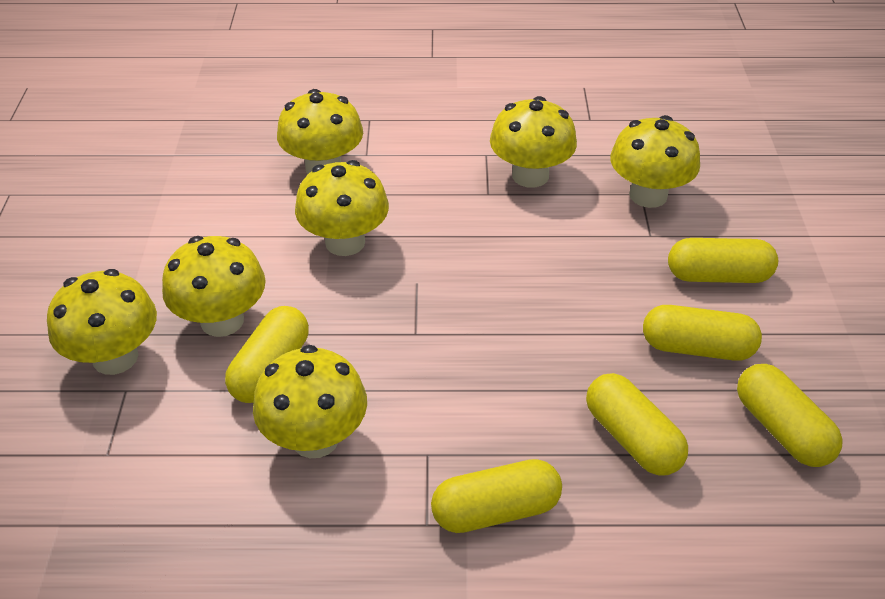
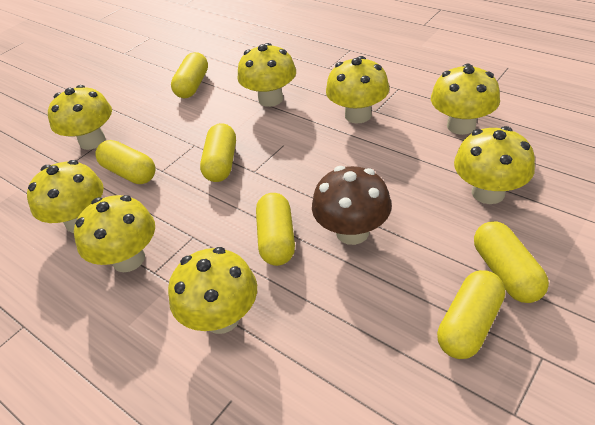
brown mushroom: 0 -> 1
yellow mushroom: 7 -> 8

